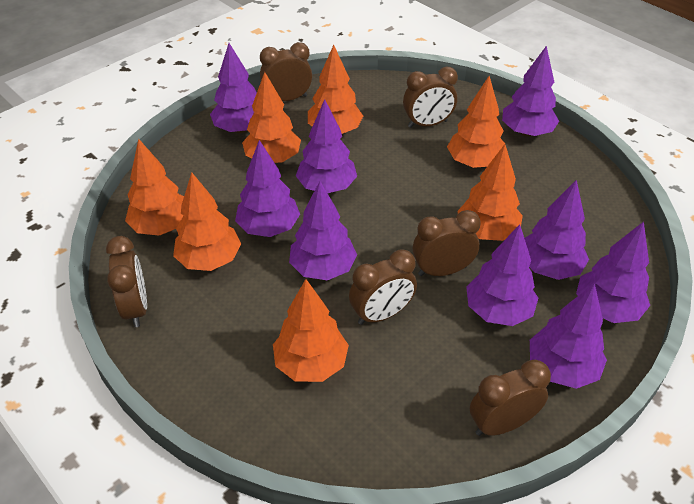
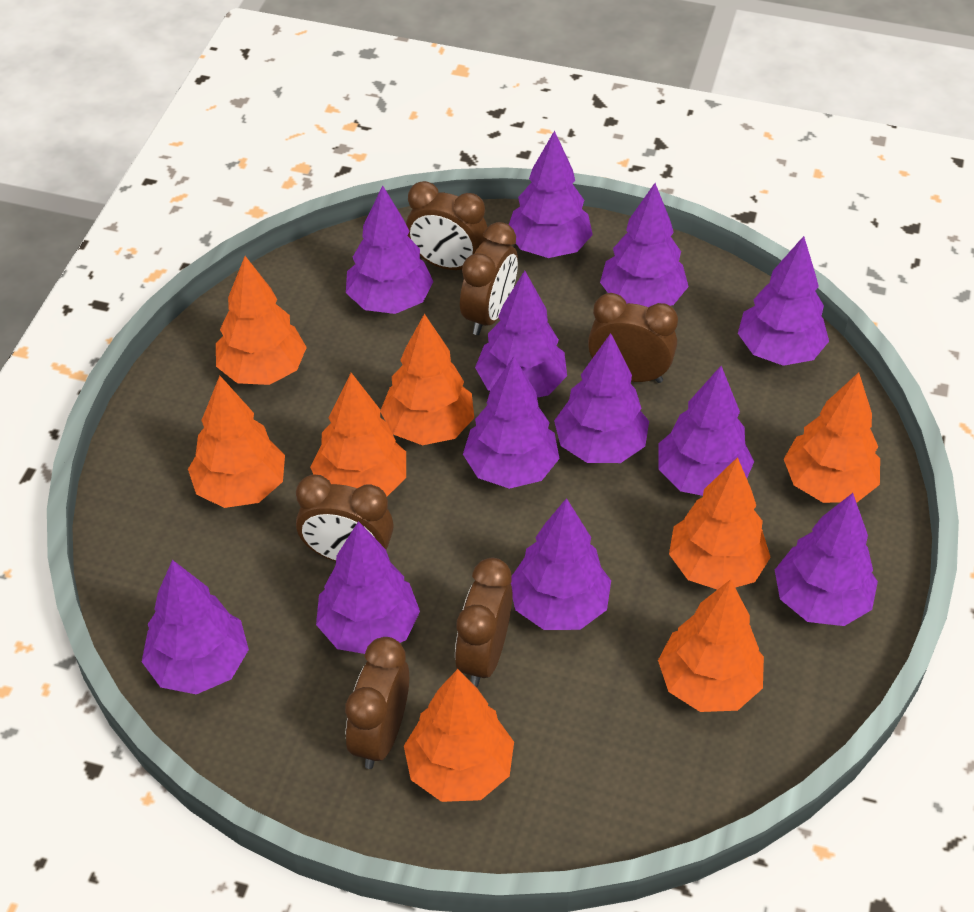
orange tree: 7 -> 8
purple tree: 9 -> 12

